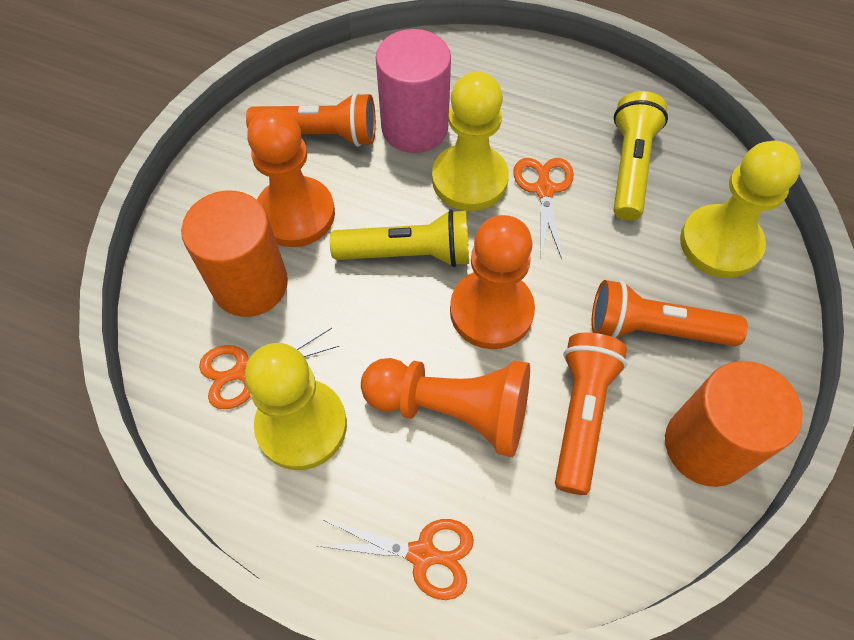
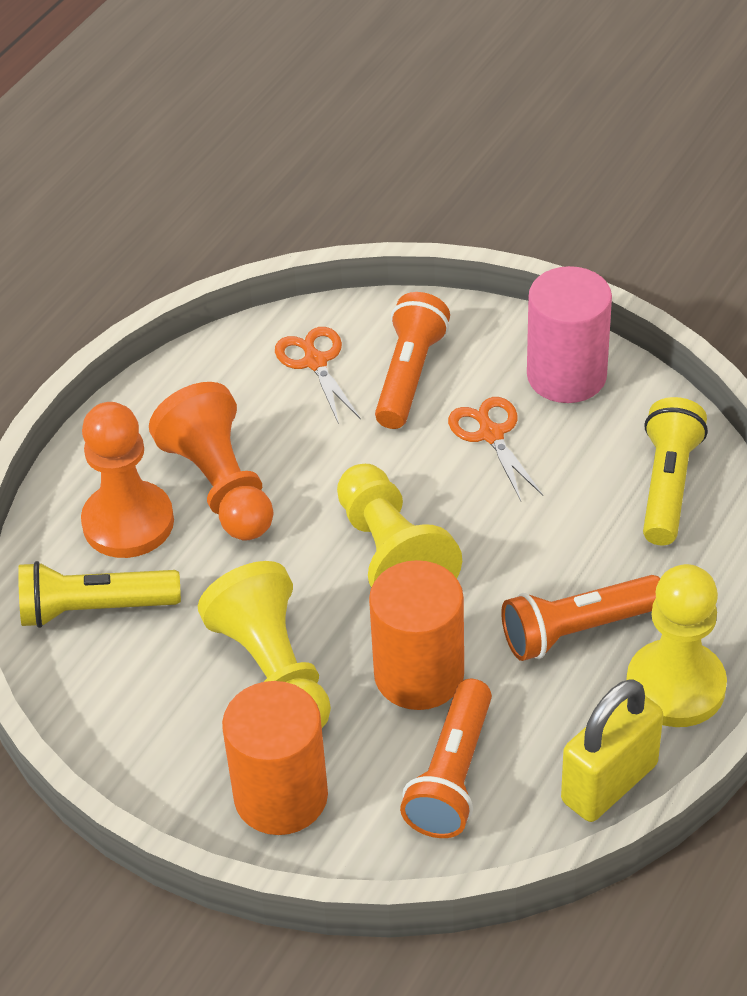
orange pawn: 3 -> 2
orange scissors: 3 -> 2
yellow padlock: 0 -> 1

